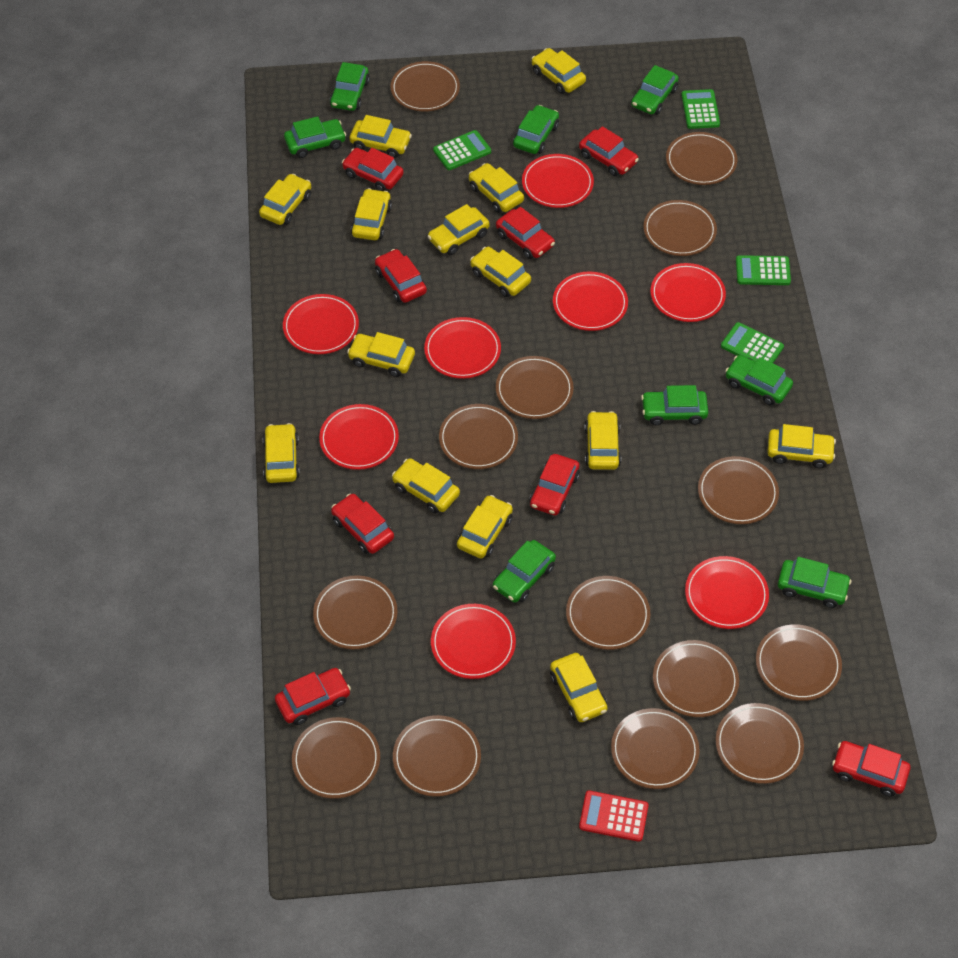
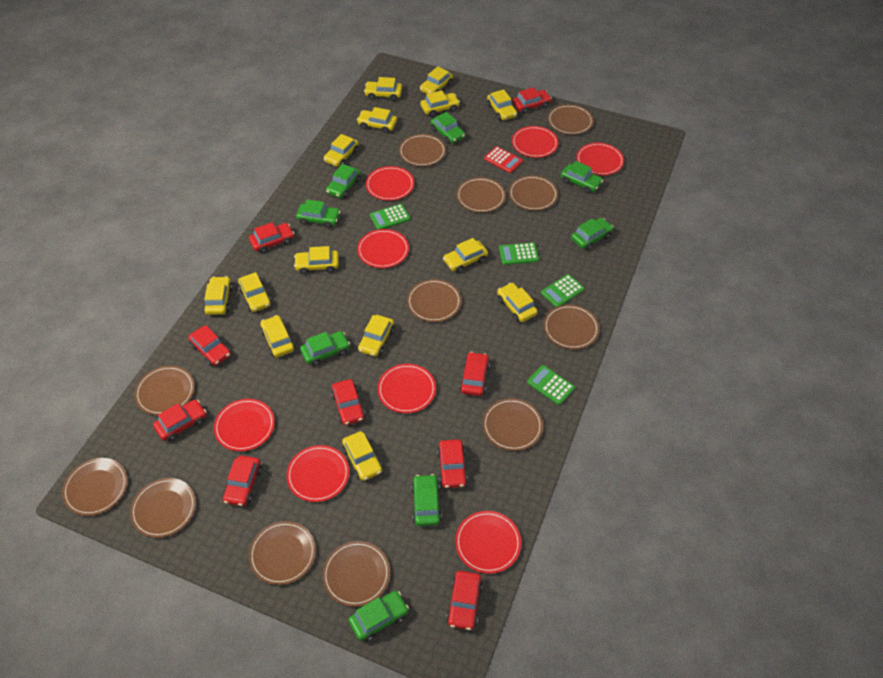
brown plate: 14 -> 12
red car: 8 -> 9

